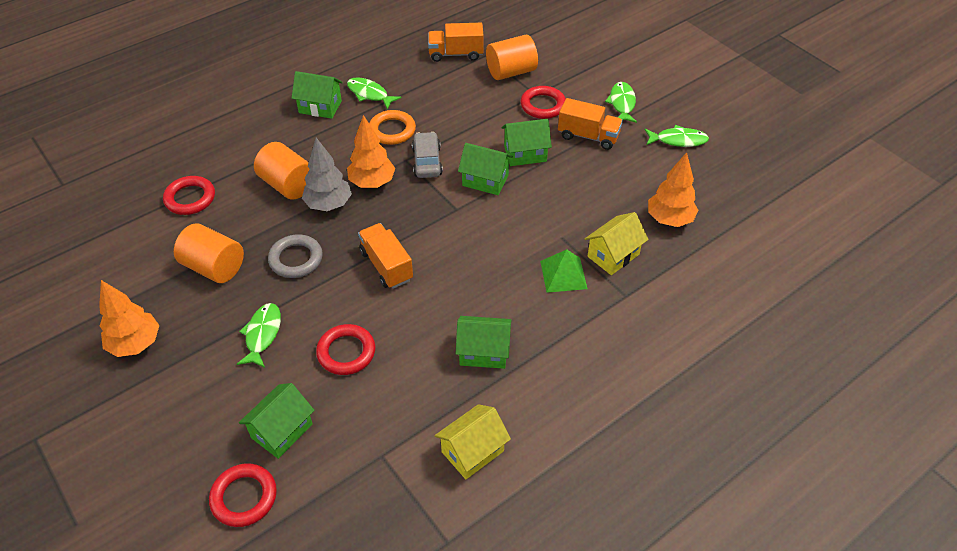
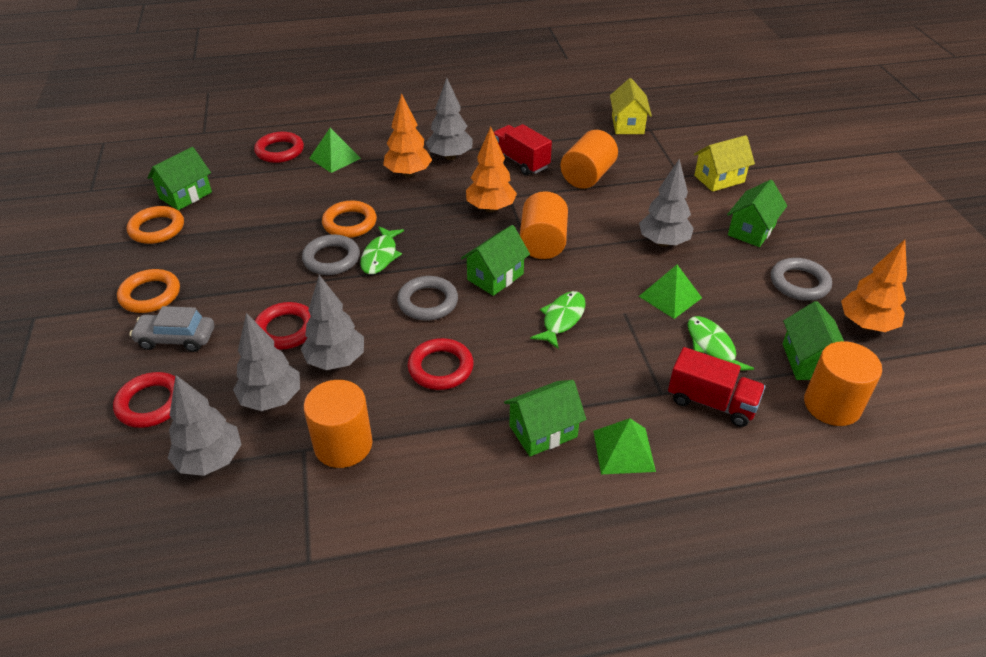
green fish: 4 -> 3
green pyramid: 1 -> 3
grey ring: 1 -> 3
grey tree: 1 -> 5
orange cylinder: 3 -> 4
orange ring: 1 -> 3
orange truck: 3 -> 0
red truck: 0 -> 2

